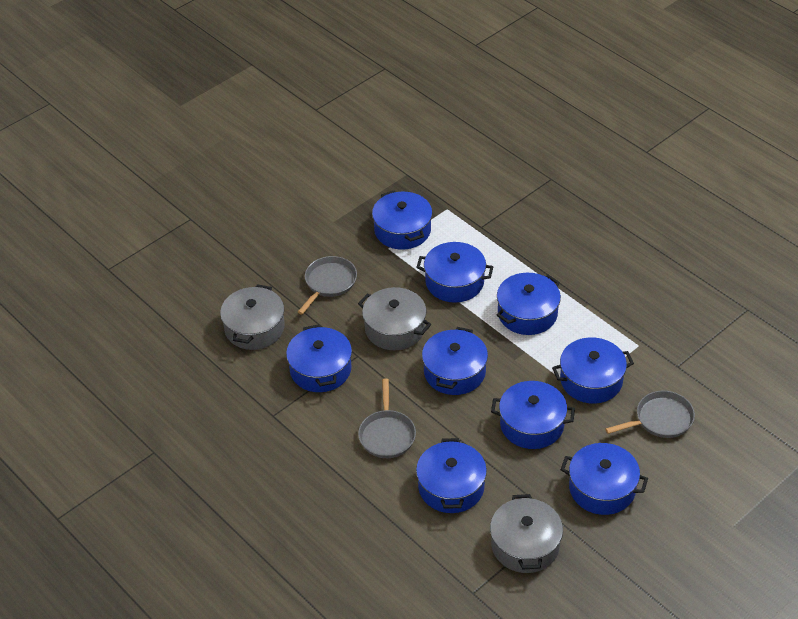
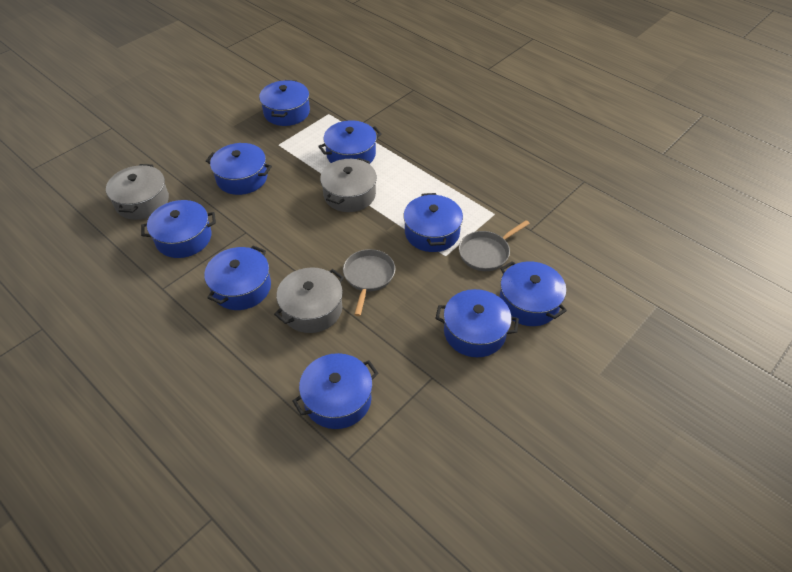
grey pan: 3 -> 2

